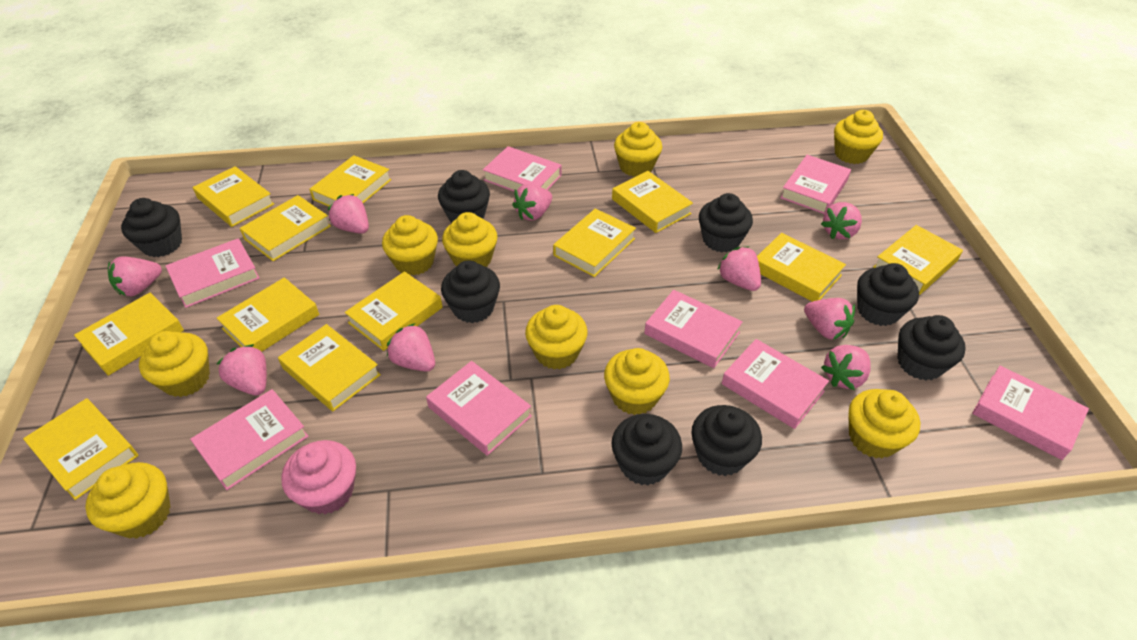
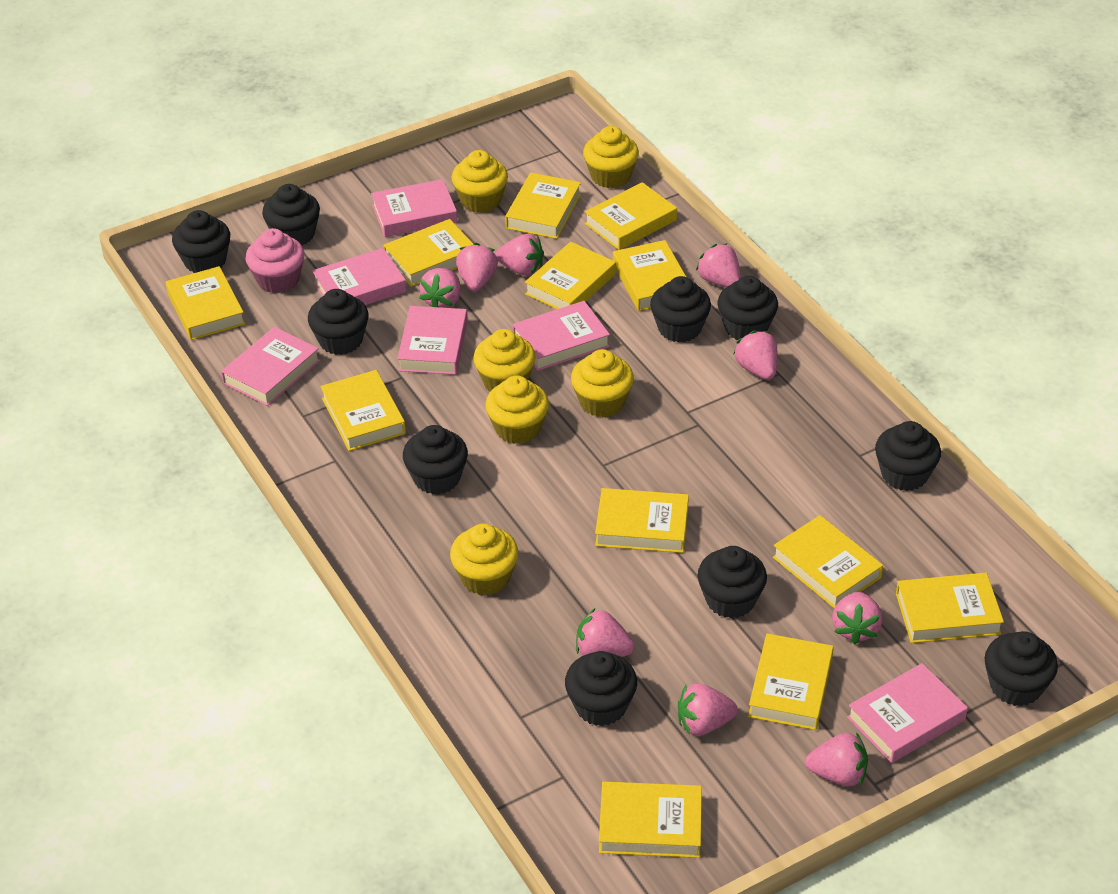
black cupcake: 8 -> 10
pink book: 8 -> 6
yellow cupcake: 9 -> 6

